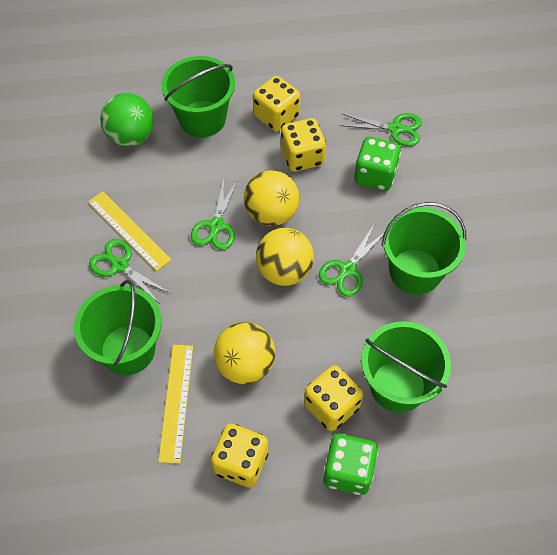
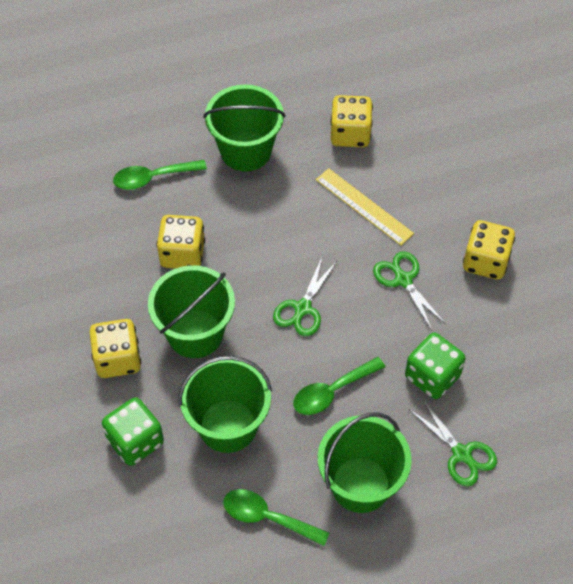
green ball: 1 -> 0
green scissors: 4 -> 3
green spoon: 0 -> 3
yellow ball: 3 -> 0
yellow ruler: 2 -> 1

